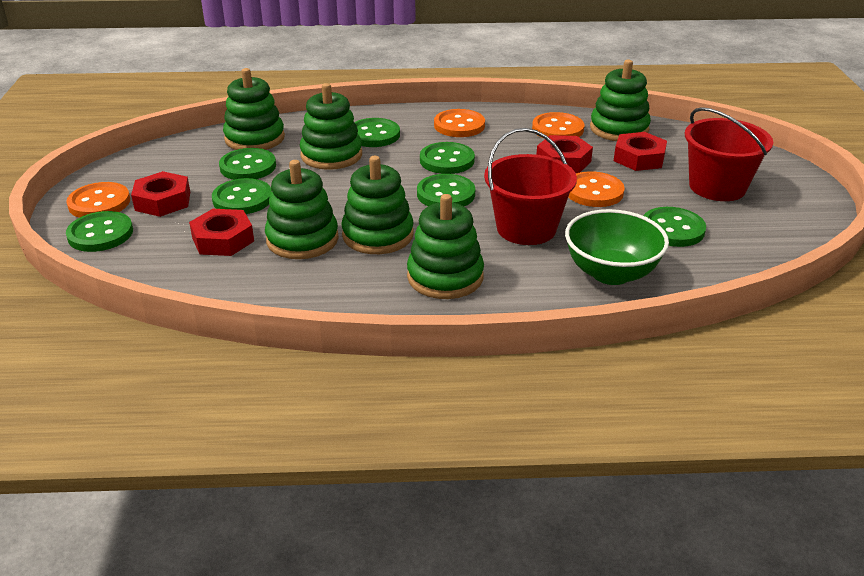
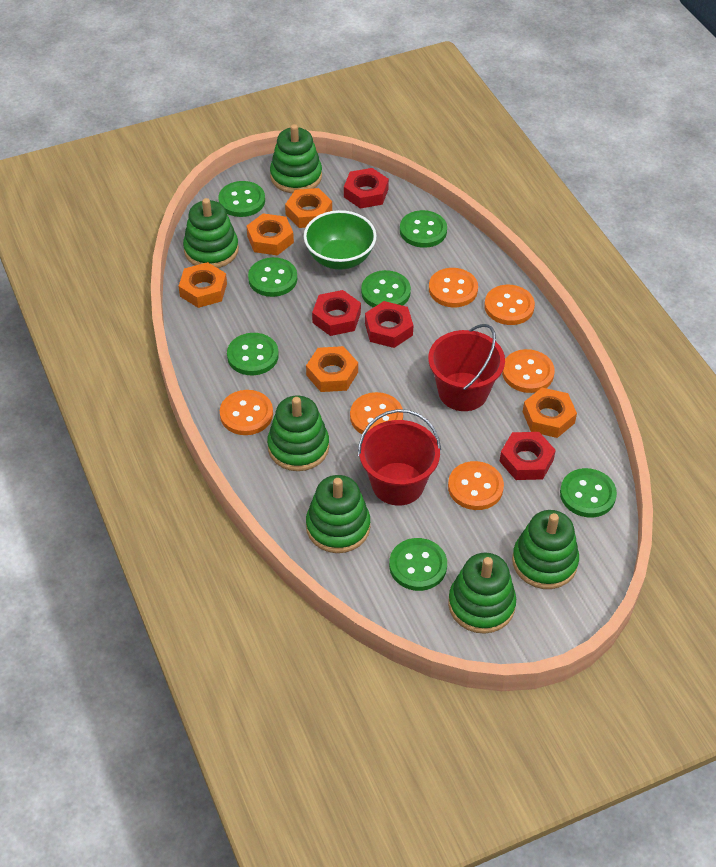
orange button: 4 -> 6
orange nut: 0 -> 5

